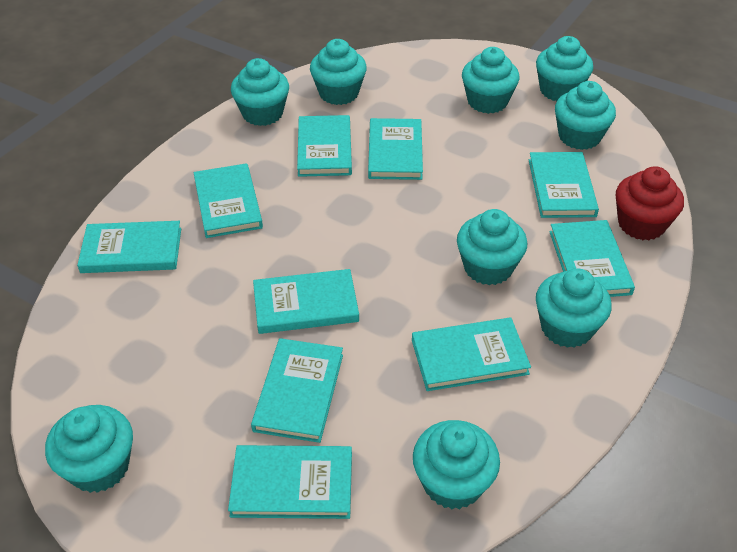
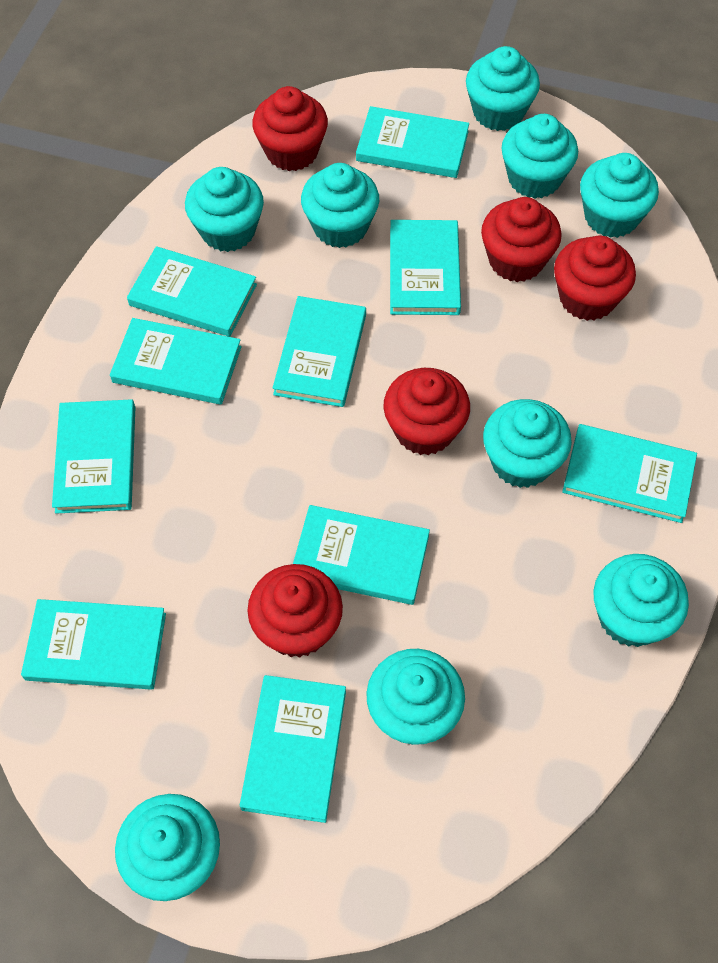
red cupcake: 1 -> 5

